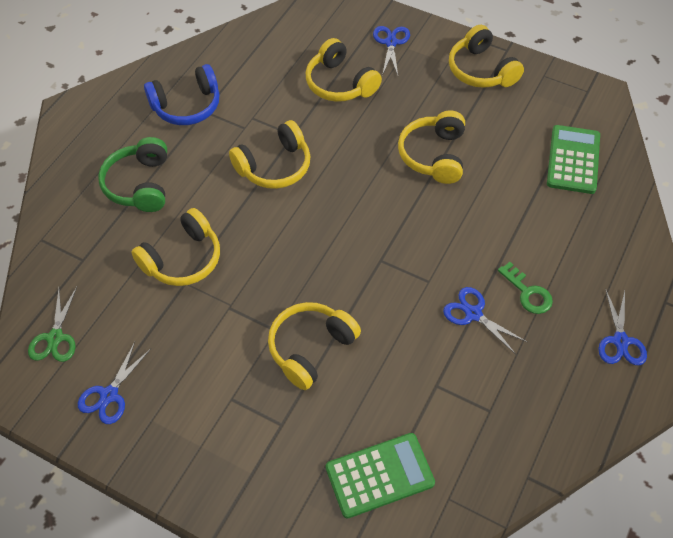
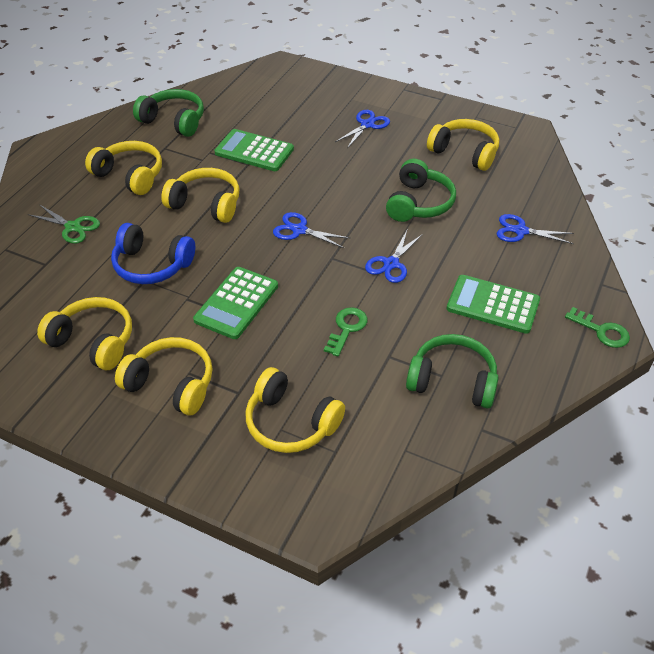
green calculator: 2 -> 3
green headphones: 1 -> 3
green key: 1 -> 2

